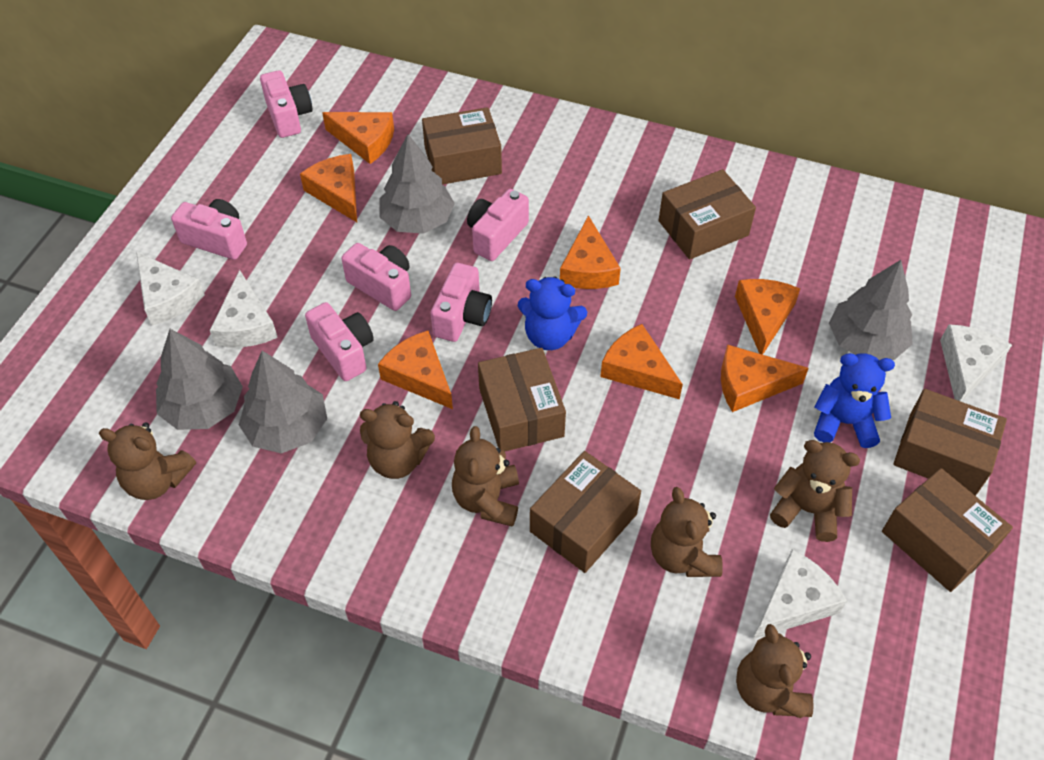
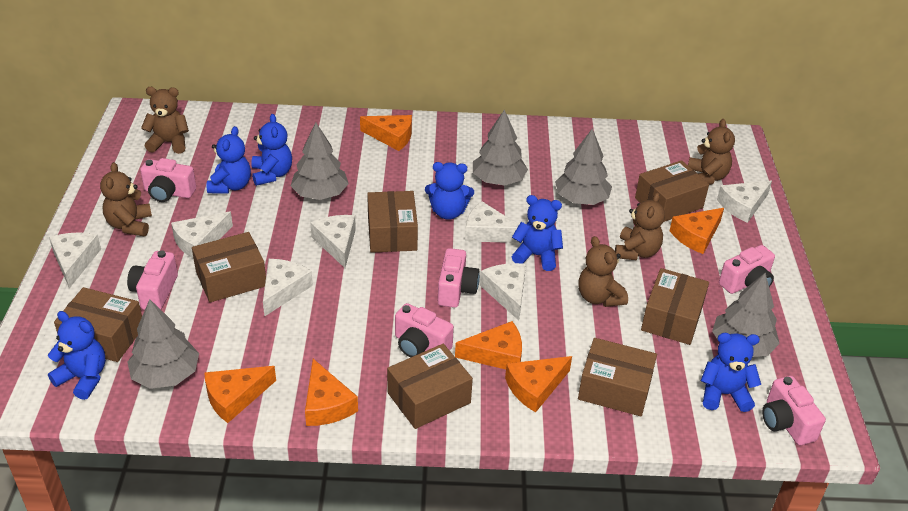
blue teddy bear: 2 -> 6
brown box: 6 -> 7
brown teddy bear: 6 -> 5
grey tree: 4 -> 5
orange cheese: 7 -> 6
white cheese: 4 -> 7

